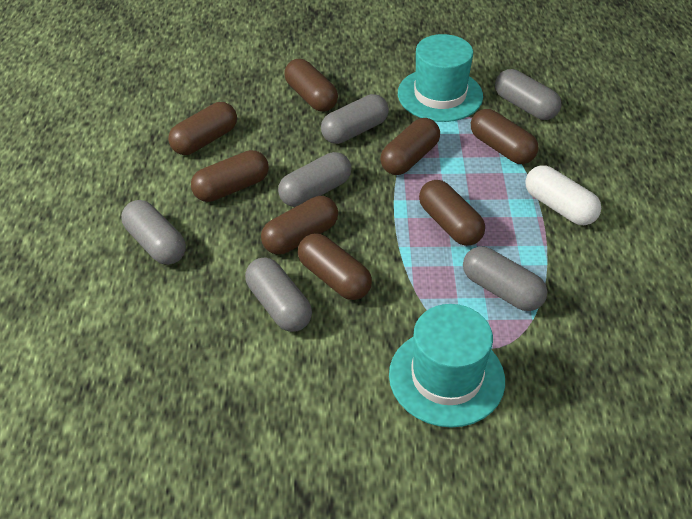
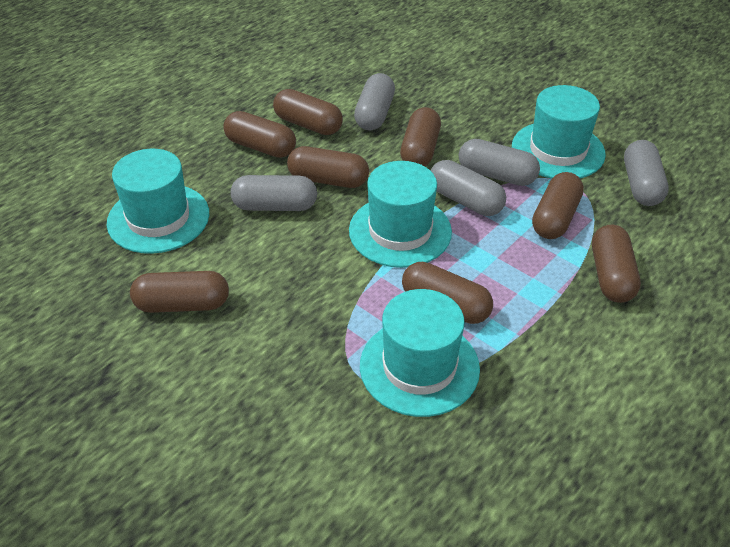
grey capsule: 6 -> 5
turquoise hat: 2 -> 4
white capsule: 1 -> 0

